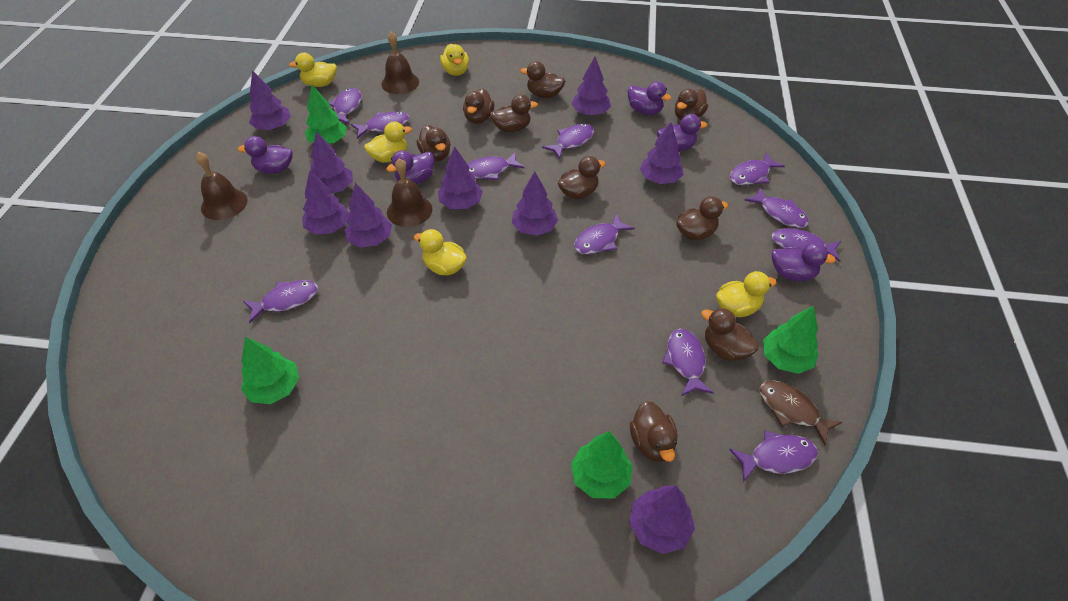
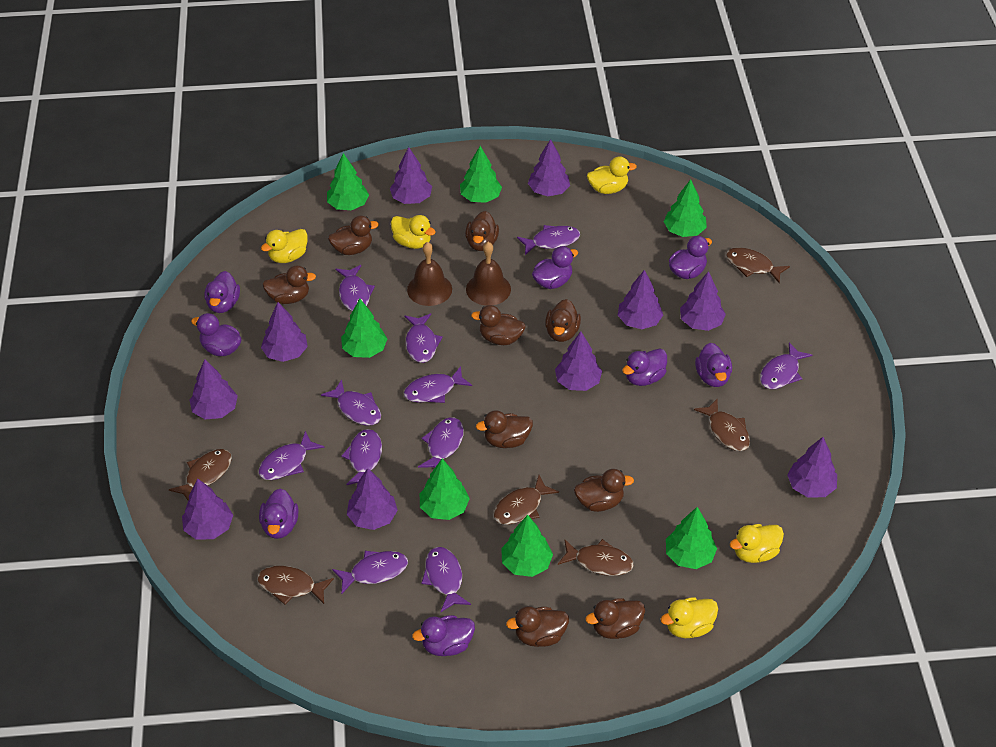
brown bell: 3 -> 2
brown fish: 1 -> 6
green tree: 4 -> 7
purple duck: 5 -> 8
purple tree: 9 -> 10

